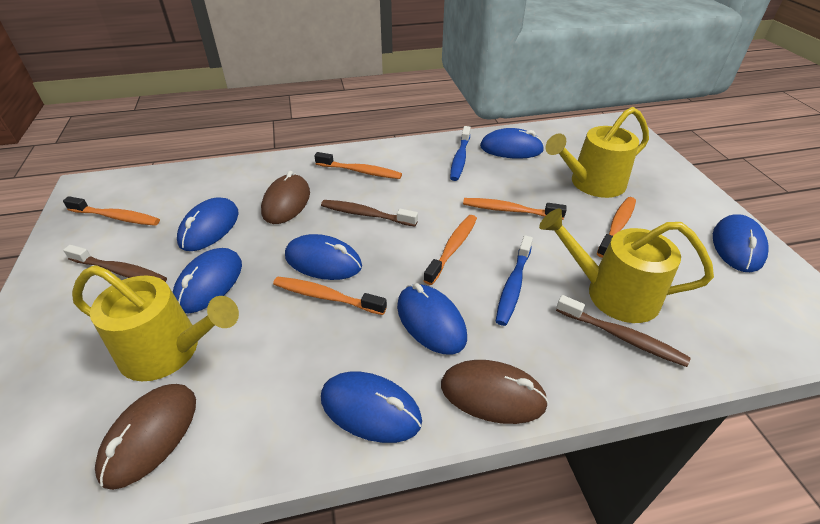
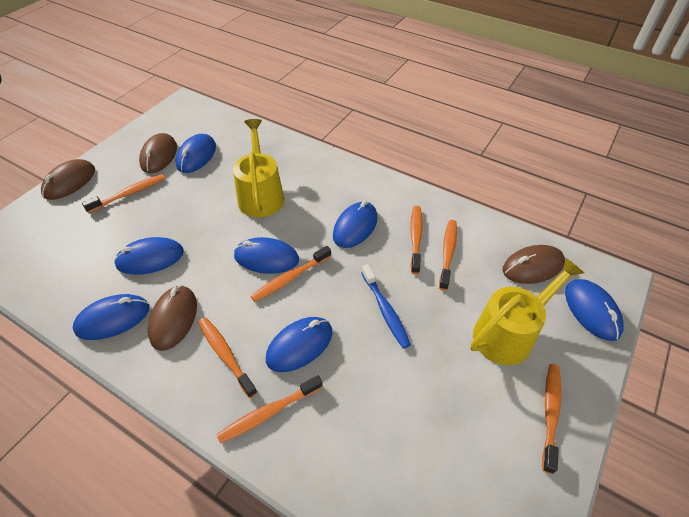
blue toothbrush: 2 -> 1
brown mouse: 3 -> 4
brown toothbrush: 3 -> 0
orange toothbrush: 6 -> 7
yellow watering can: 3 -> 2

